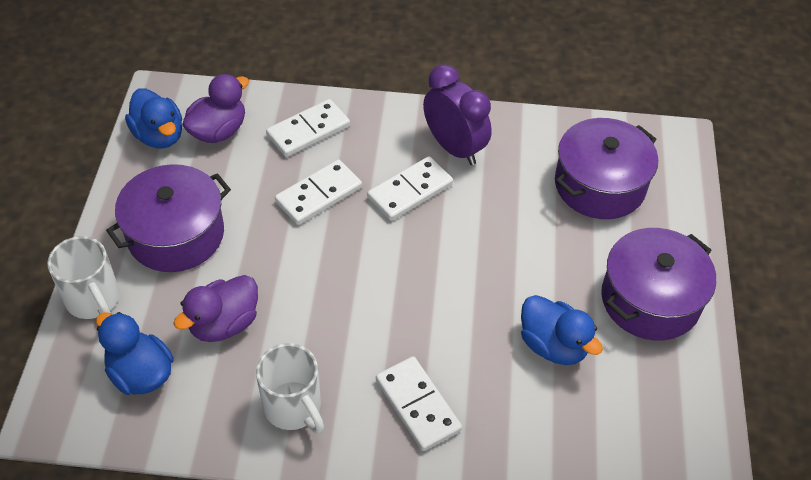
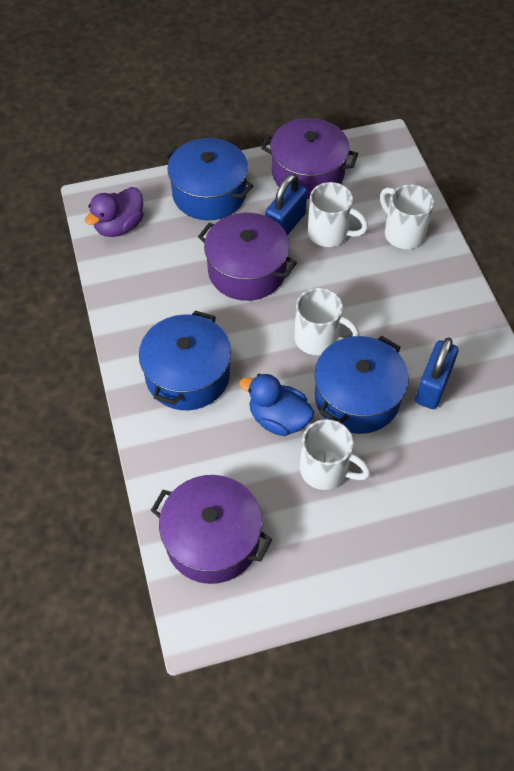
blue duck: 3 -> 1
blue padlock: 0 -> 2
blue pot: 0 -> 3
purple clock: 1 -> 0
purple duck: 2 -> 1
white domino: 4 -> 0
white mug: 2 -> 4

